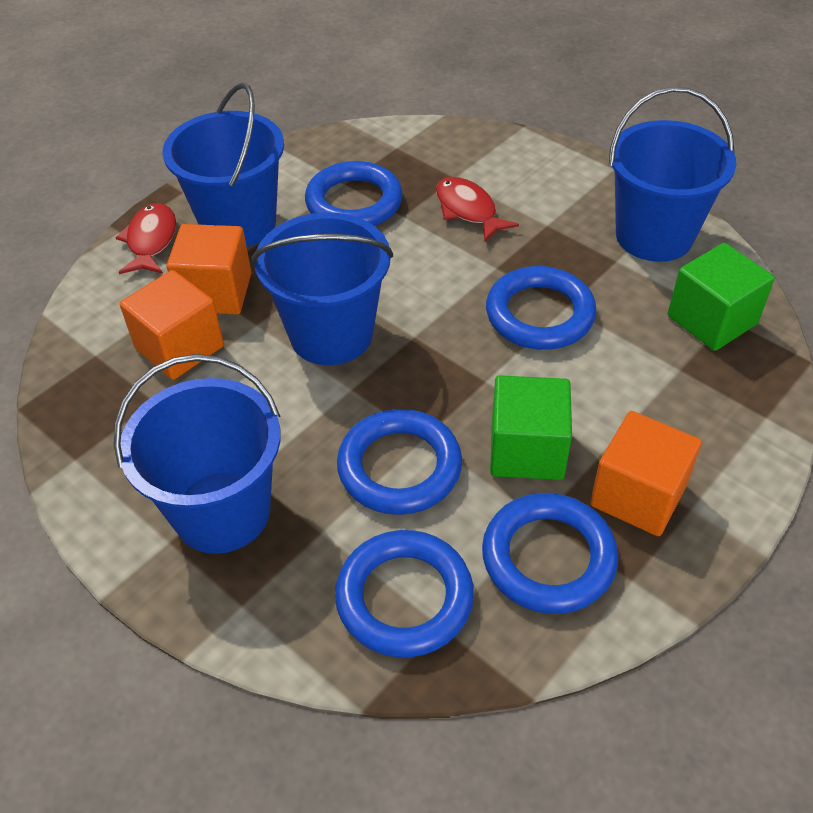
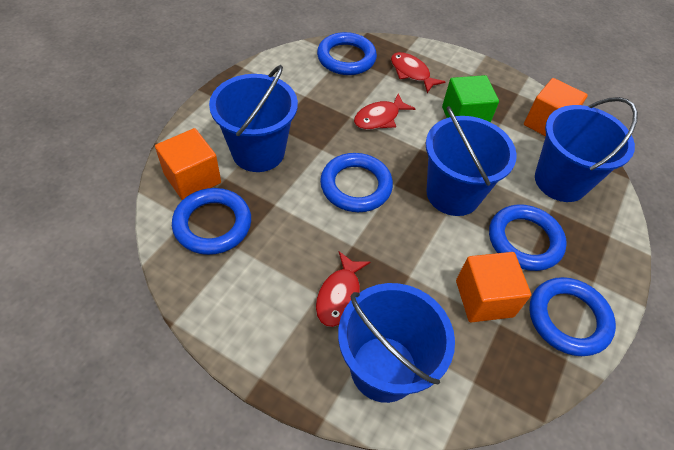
green cube: 2 -> 1
red fish: 2 -> 3

